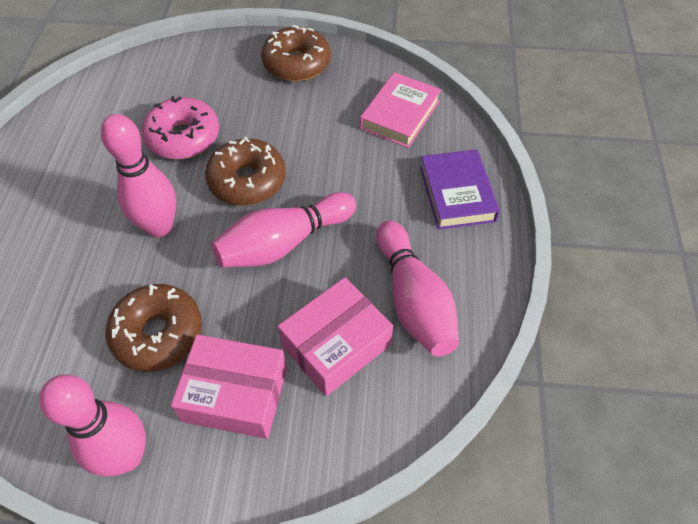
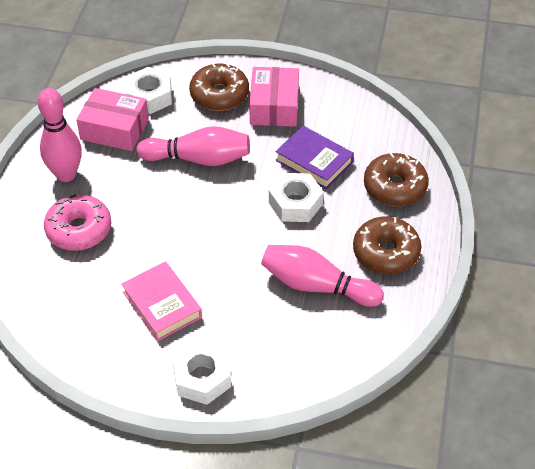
pink bowling pin: 4 -> 3
white nut: 0 -> 3

